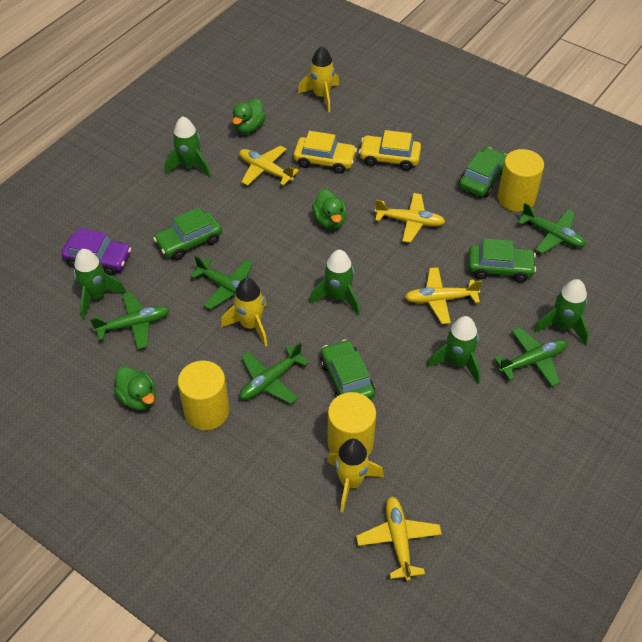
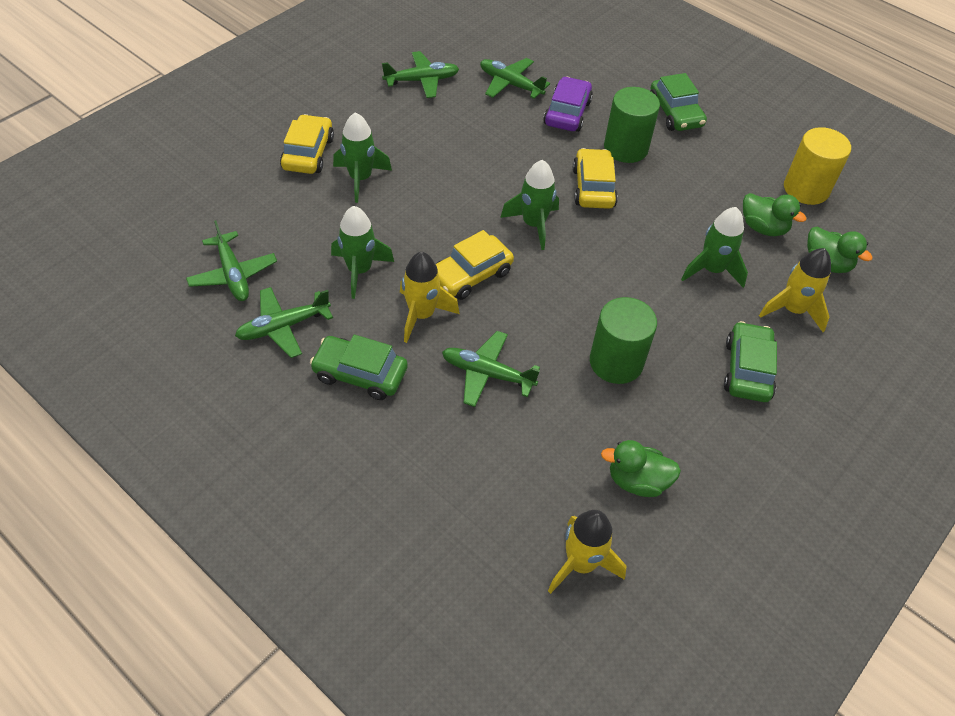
green car: 4 -> 3
green cylinder: 0 -> 2
green rocket: 5 -> 4
yellow car: 2 -> 3
yellow cylinder: 3 -> 1
yellow plane: 4 -> 0

